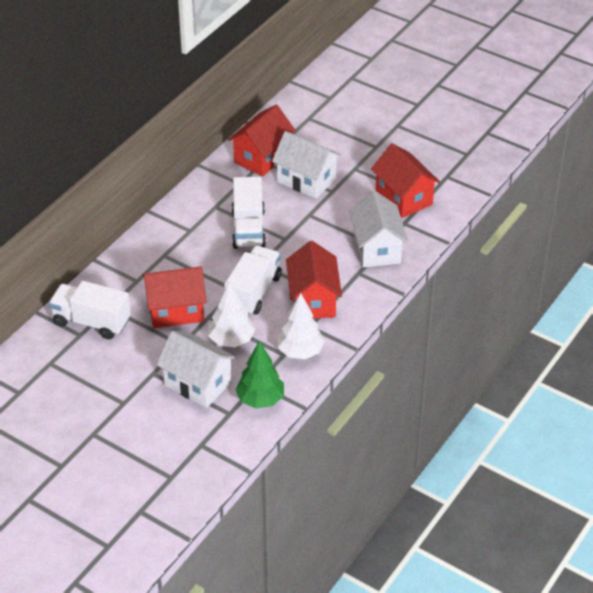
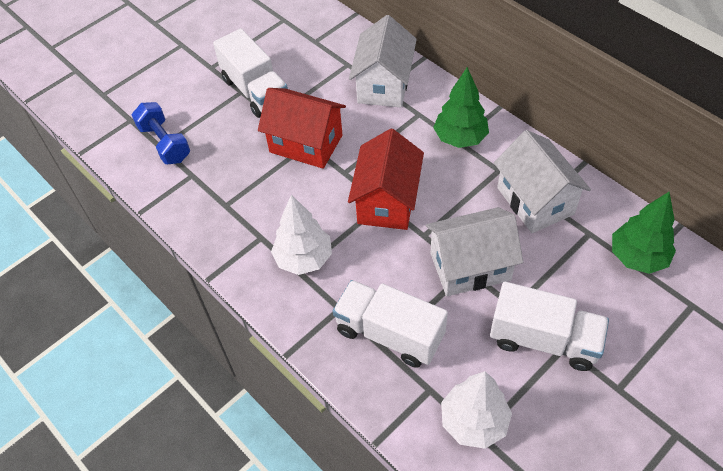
blue dumbbell: 0 -> 1
green tree: 1 -> 2
red house: 4 -> 2

